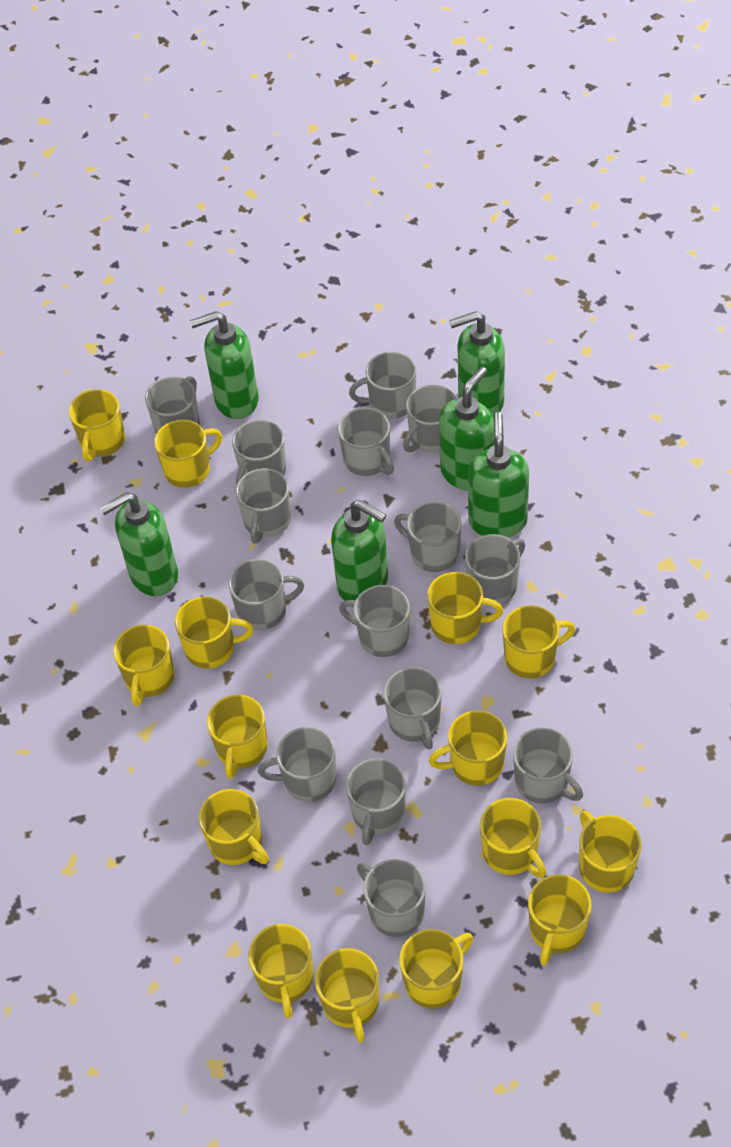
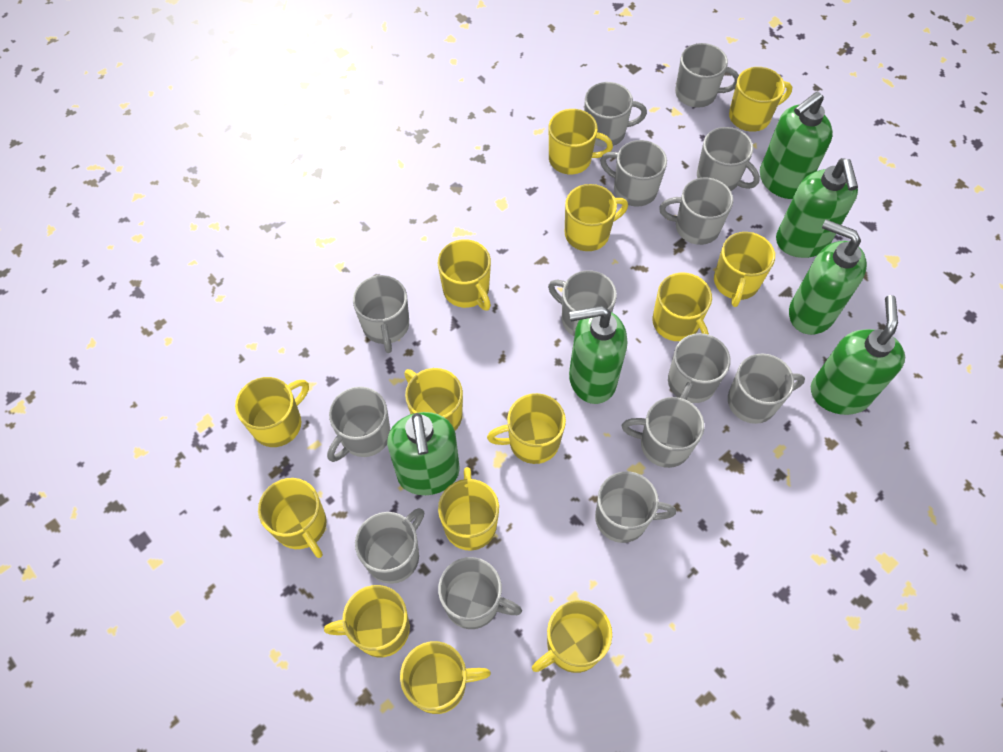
grey mug: 15 -> 14
yellow mug: 15 -> 14

